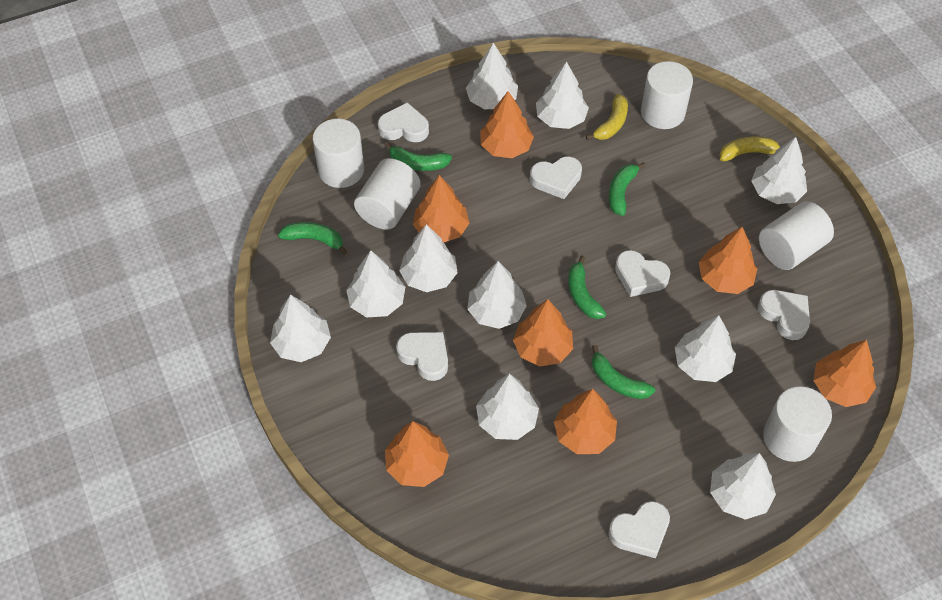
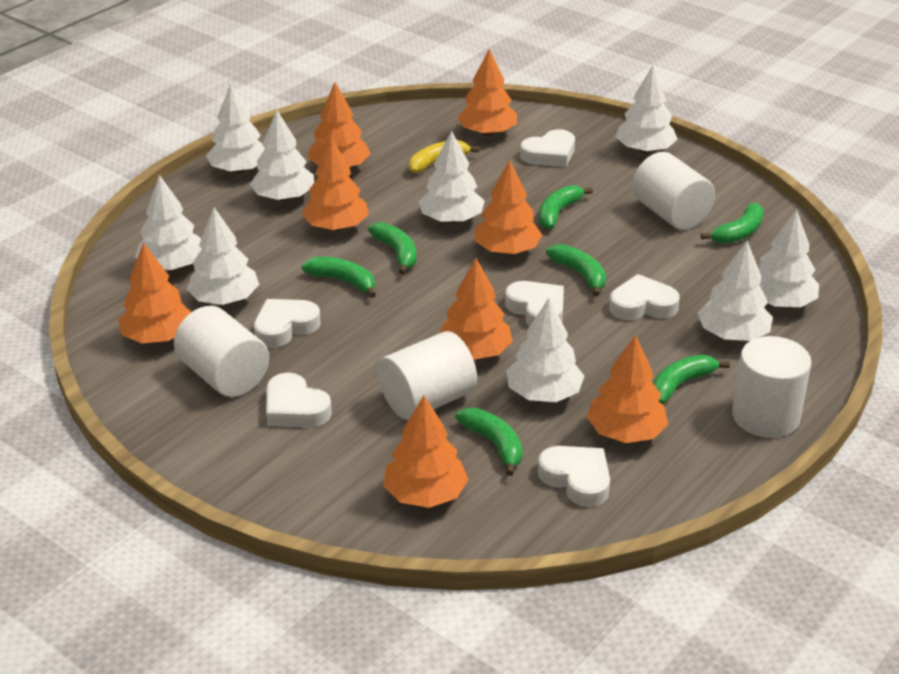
green banana: 5 -> 7
orange tree: 7 -> 8
white cylinder: 5 -> 4
white tree: 10 -> 9
yellow banana: 2 -> 1

